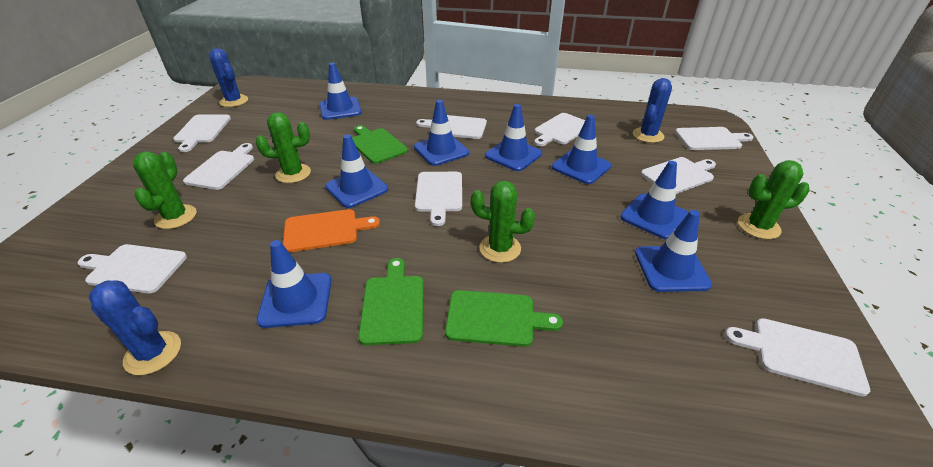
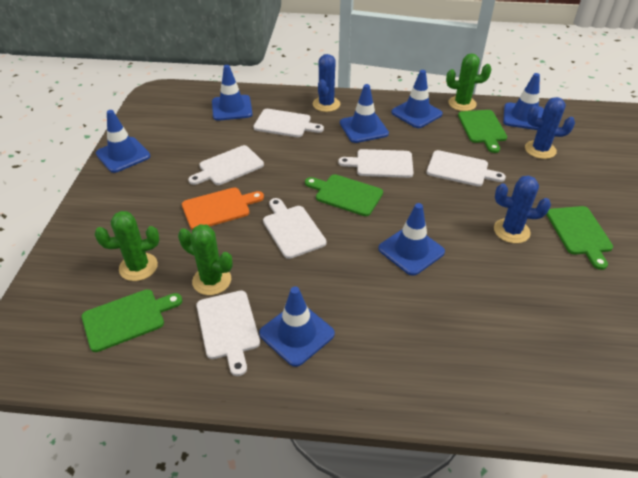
blue traffic cone: 8 -> 7
green cactus: 4 -> 3
green cutting board: 3 -> 4
white cutting board: 9 -> 6

